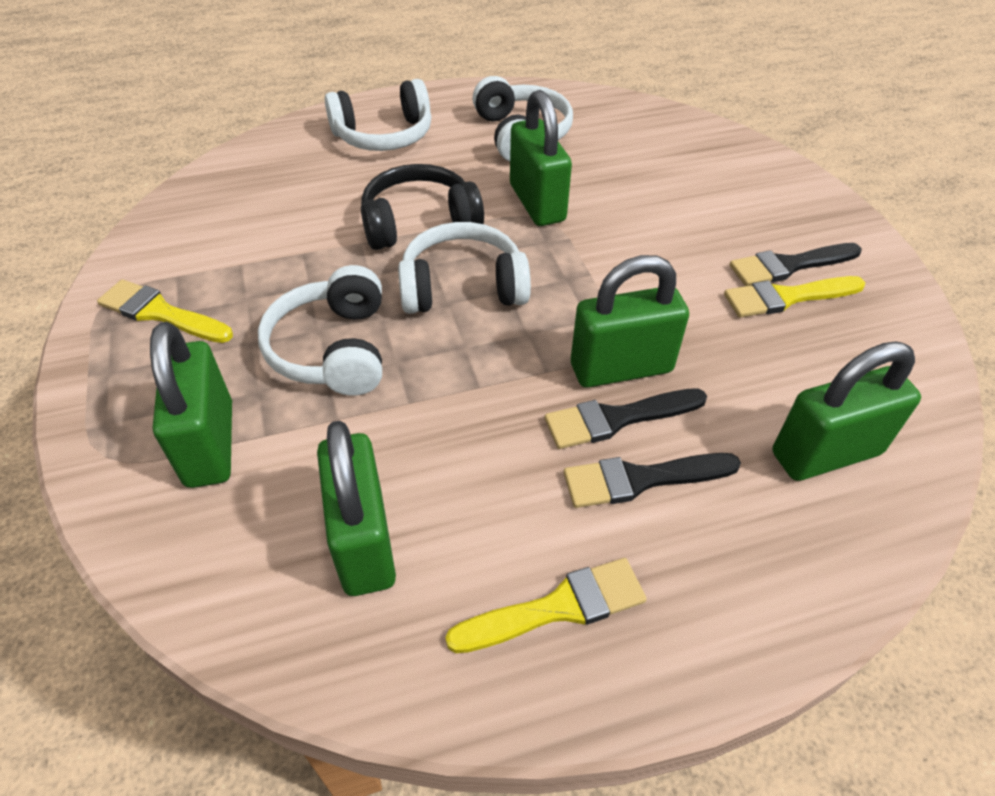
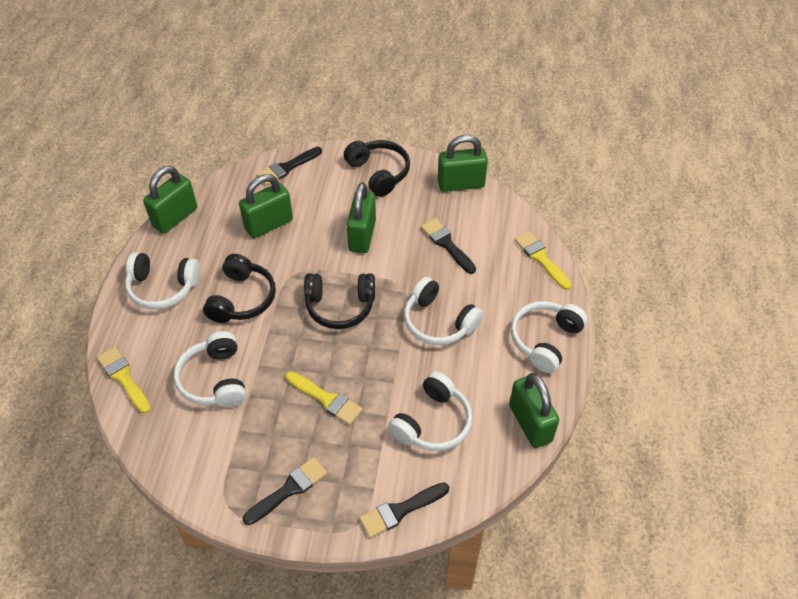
black brush: 3 -> 4
black headphones: 1 -> 3
white headphones: 4 -> 5

